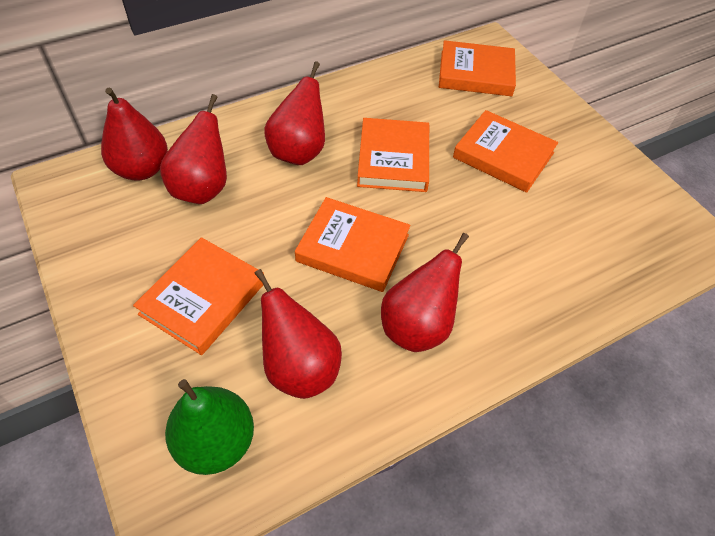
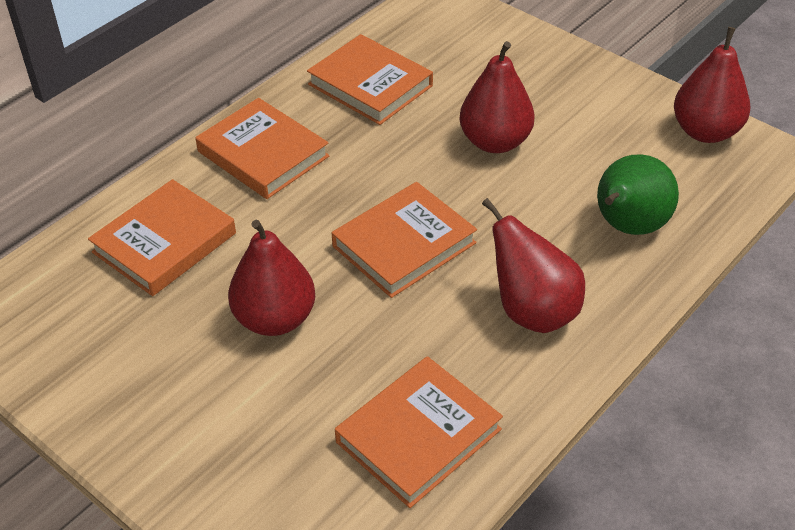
red pear: 5 -> 4

